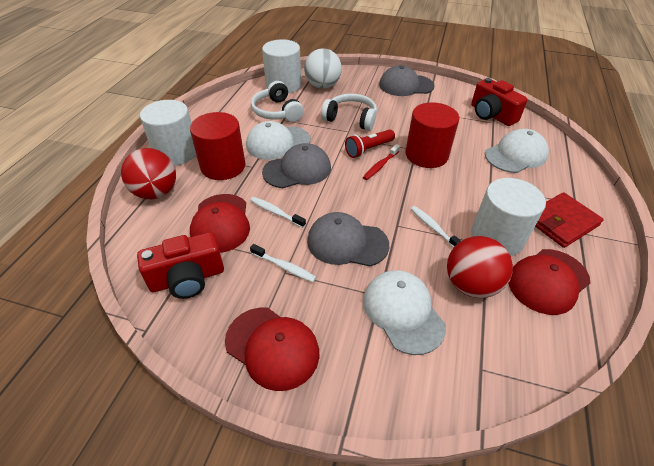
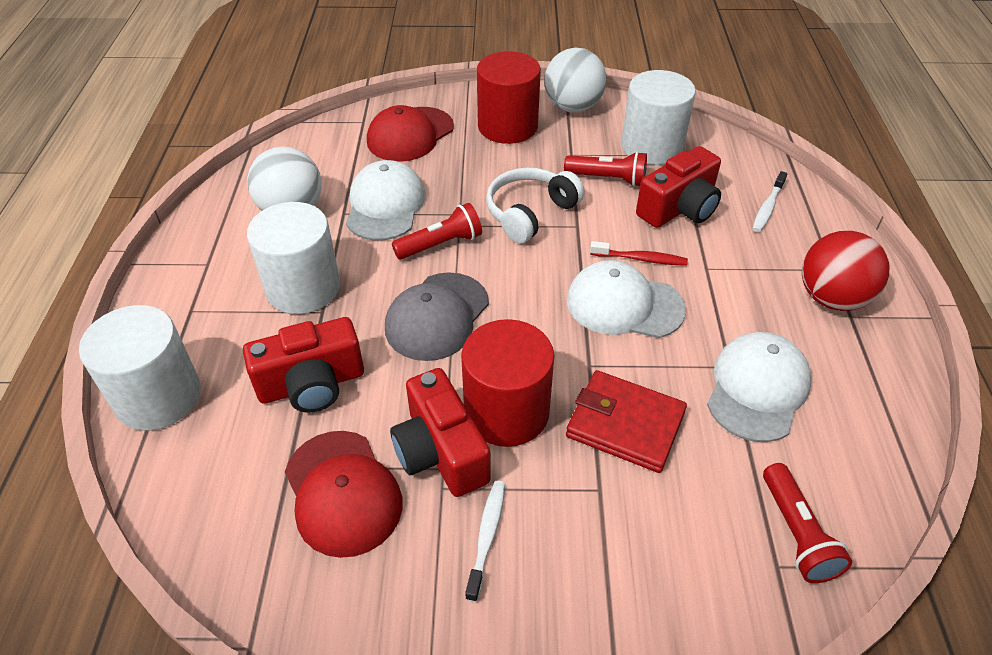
grey cap: 3 -> 1
red ball: 2 -> 1
red camera: 2 -> 3
red cap: 3 -> 2
red flashlight: 1 -> 3
white ball: 1 -> 2
white headphones: 2 -> 1
white toothbrush: 3 -> 2

